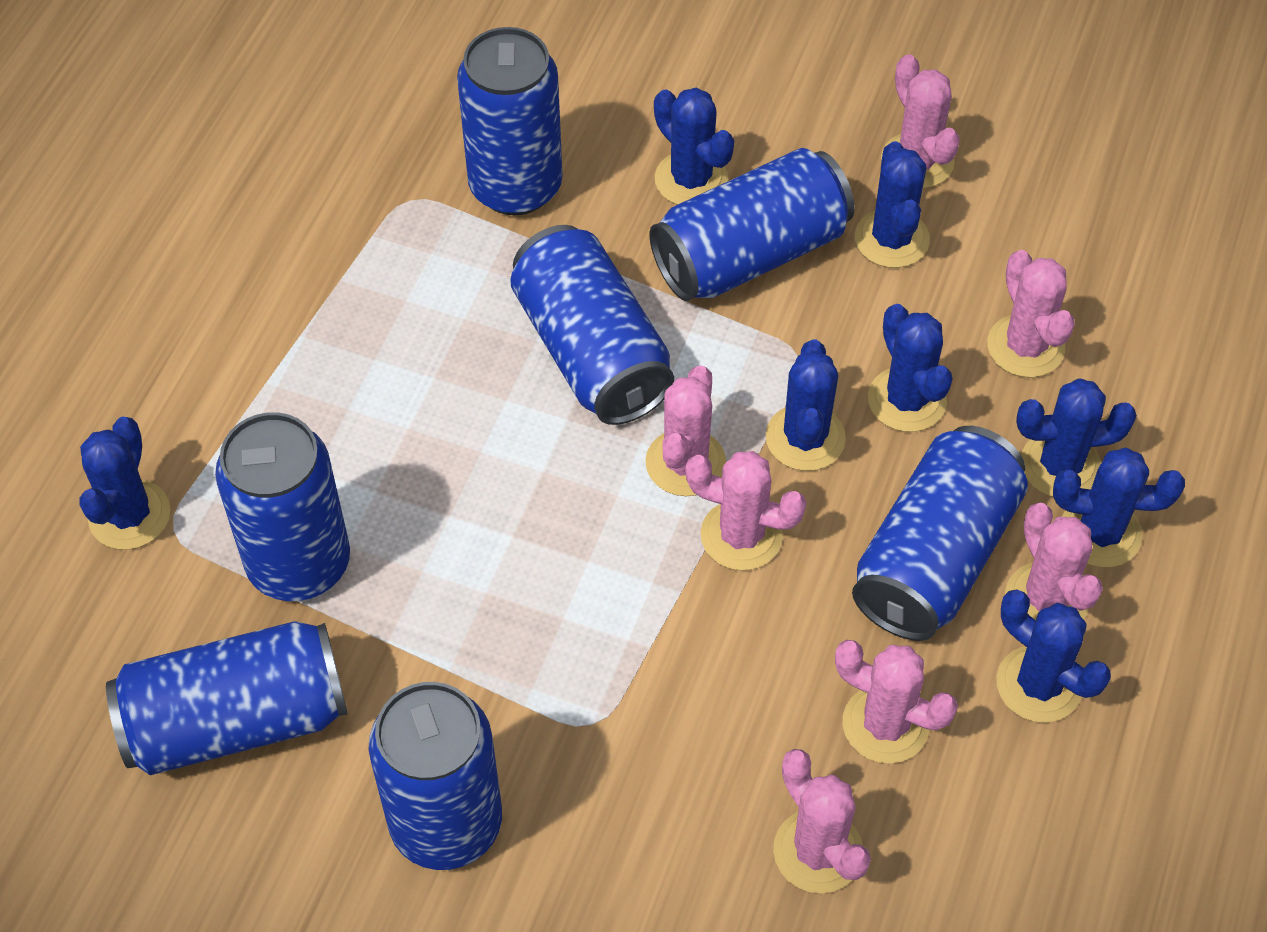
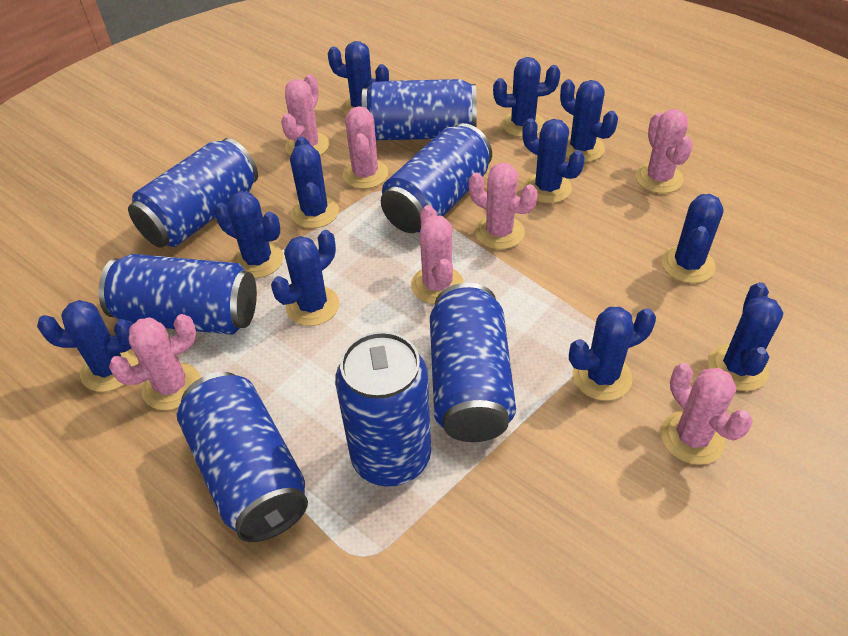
blue cactus: 8 -> 11

